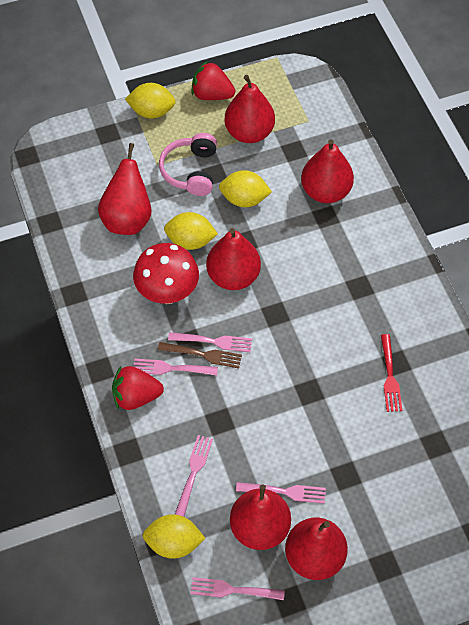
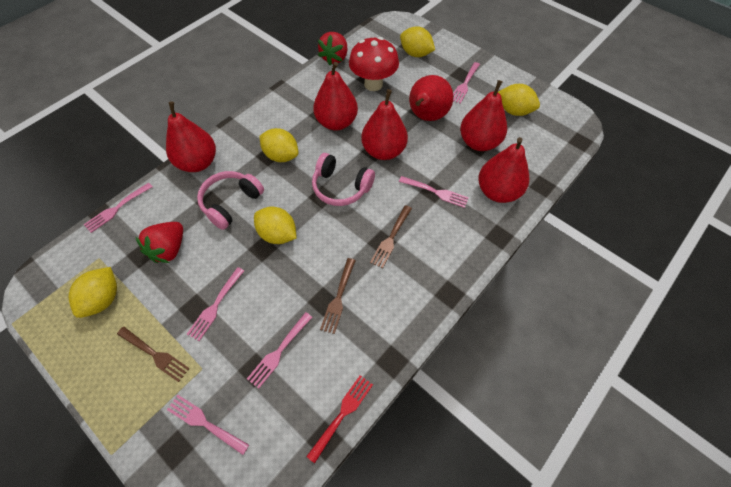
brown fork: 1 -> 3
pink fork: 5 -> 6
pink headphones: 1 -> 2
yellow lemon: 4 -> 5

